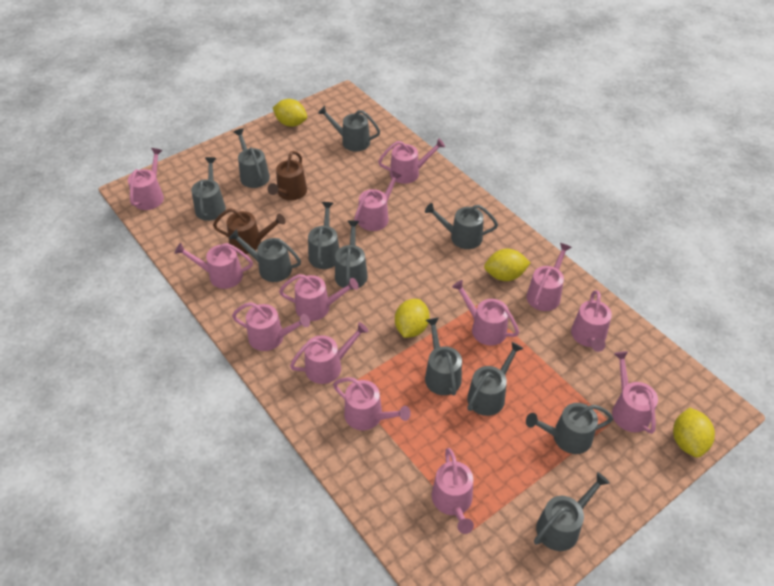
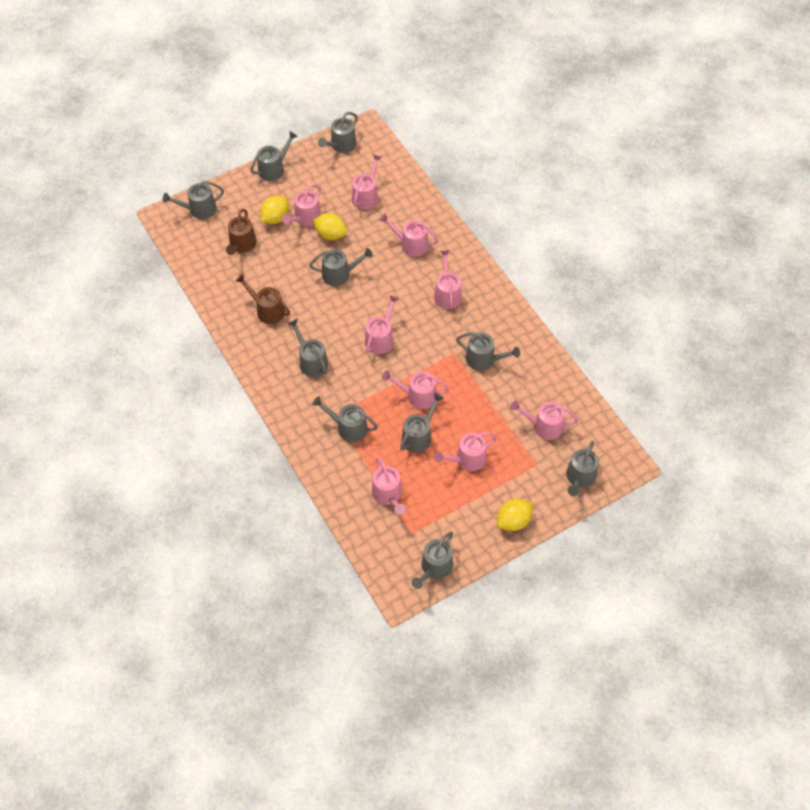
grey watering can: 11 -> 10
pink watering can: 13 -> 9
yellow lemon: 4 -> 3

